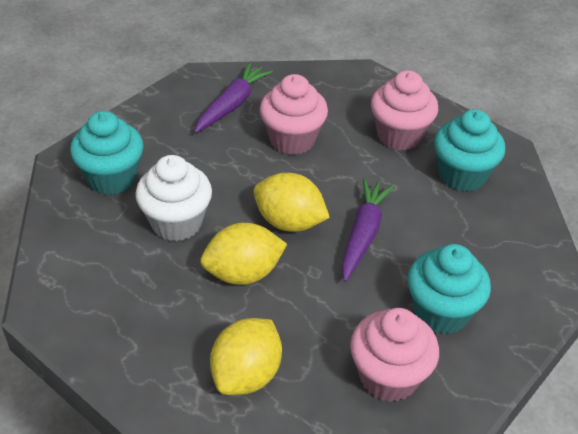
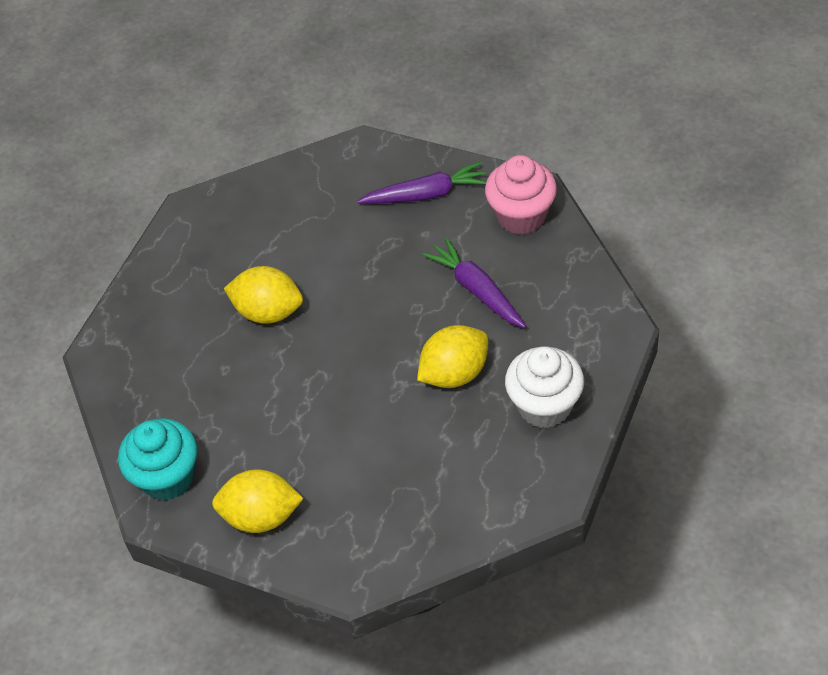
pink cupcake: 3 -> 1
turquoise cupcake: 3 -> 1

